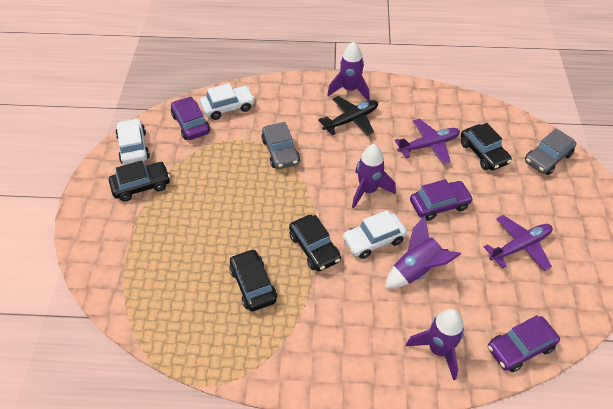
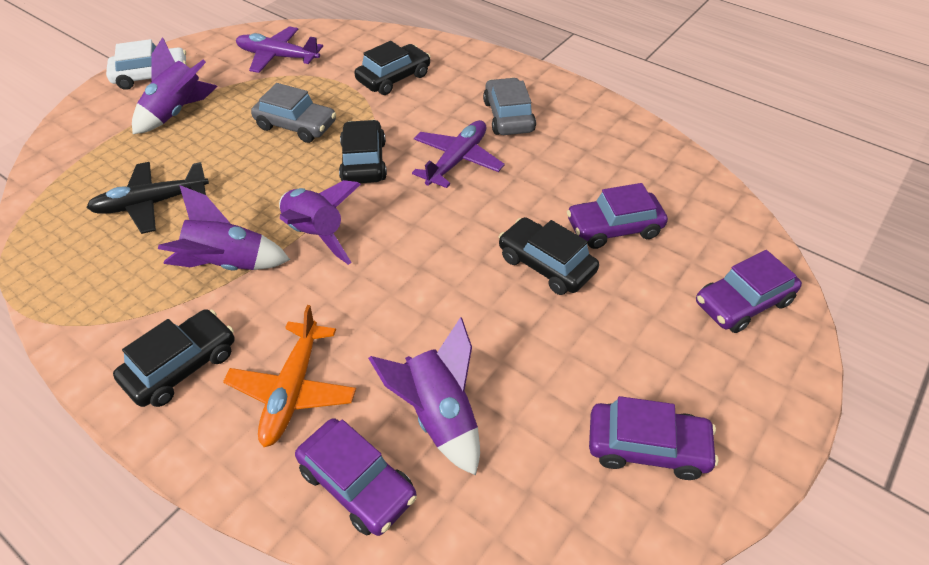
orange plane: 0 -> 1
purple car: 3 -> 4
white car: 3 -> 1

